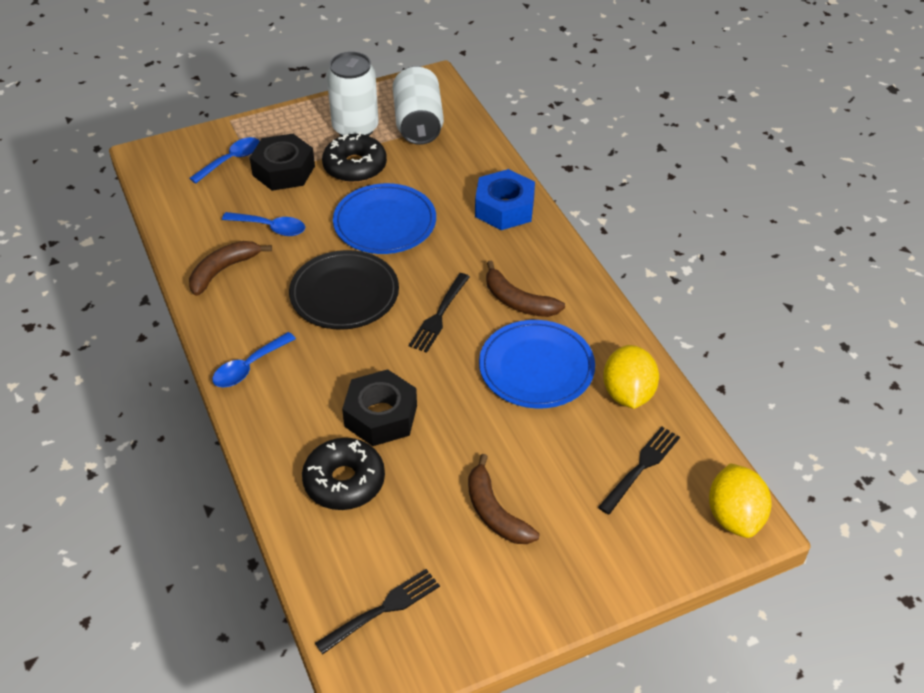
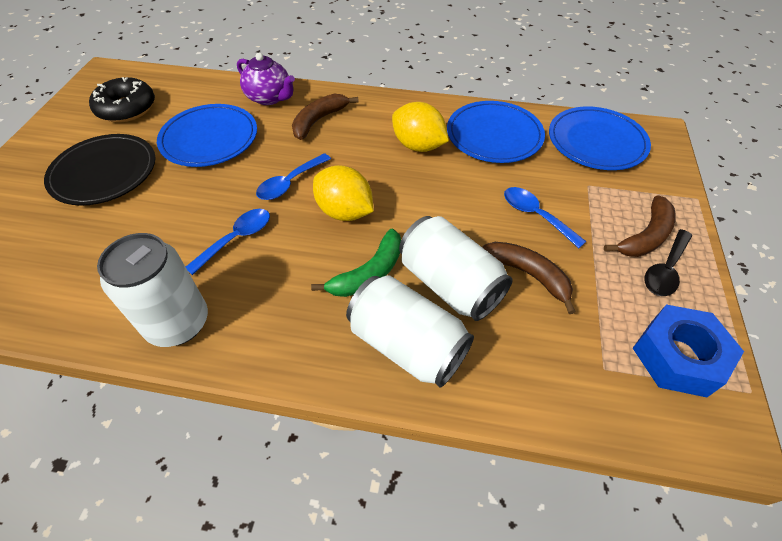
black donut: 2 -> 1
black fork: 3 -> 0
black nut: 2 -> 0
black spoon: 0 -> 1
blue plate: 2 -> 3
green banana: 0 -> 1
purple teapot: 0 -> 1
white can: 2 -> 3

